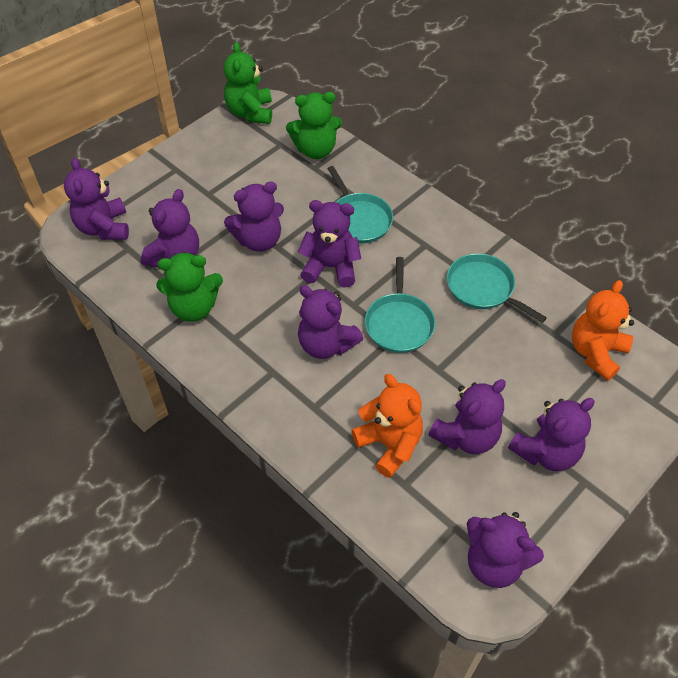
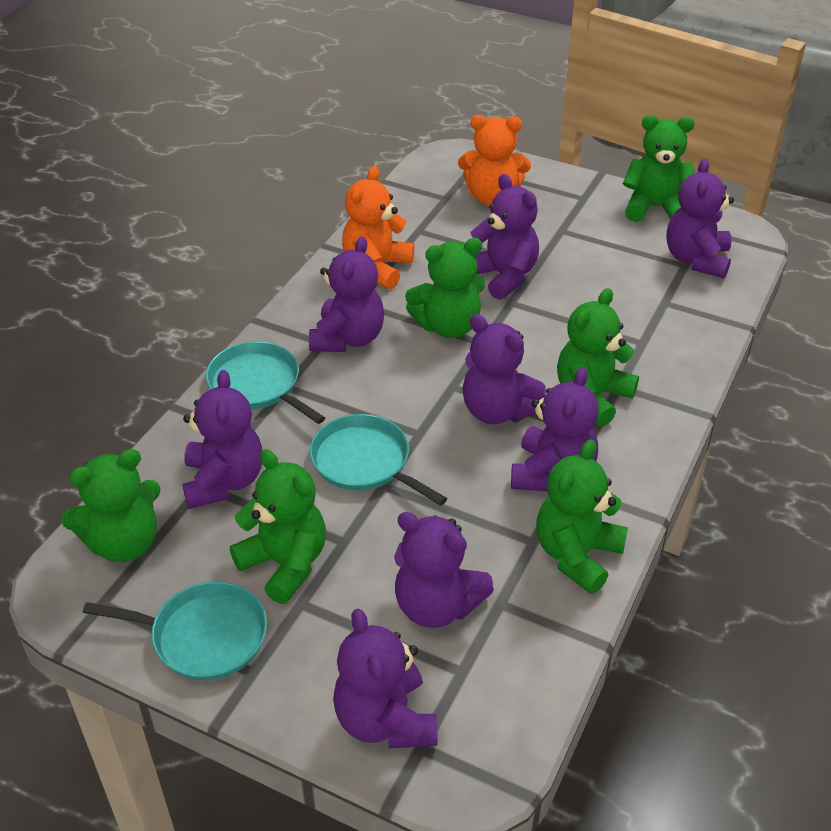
green teddy bear: 3 -> 6

